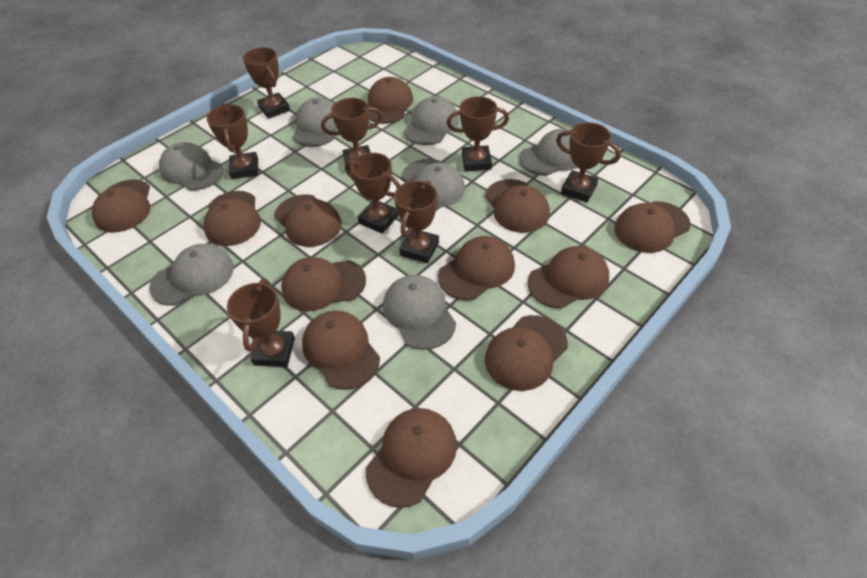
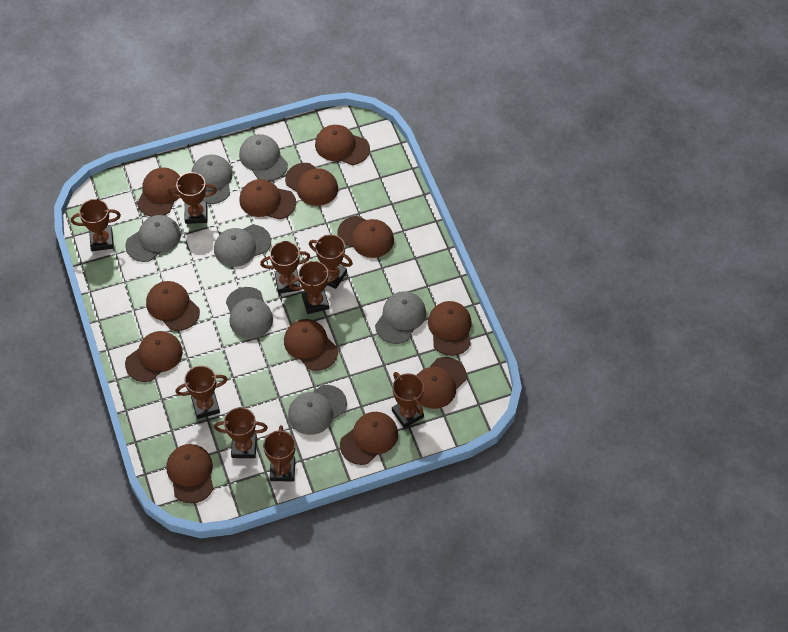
brown trophy: 8 -> 9

